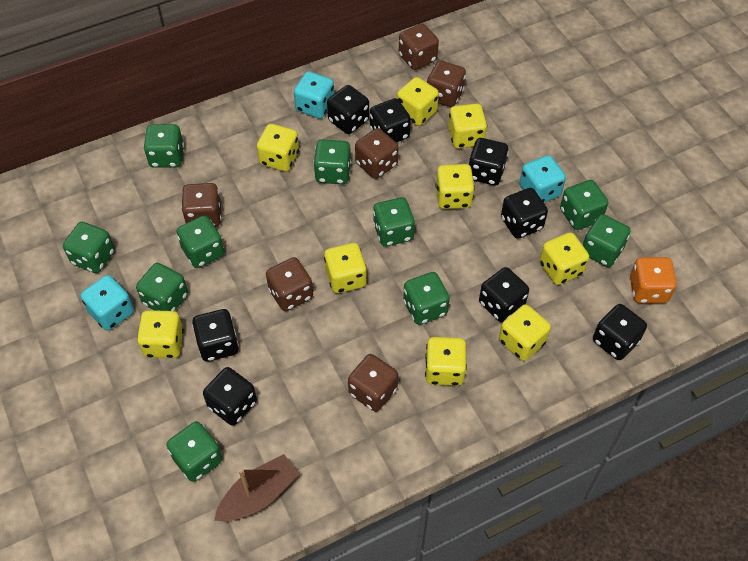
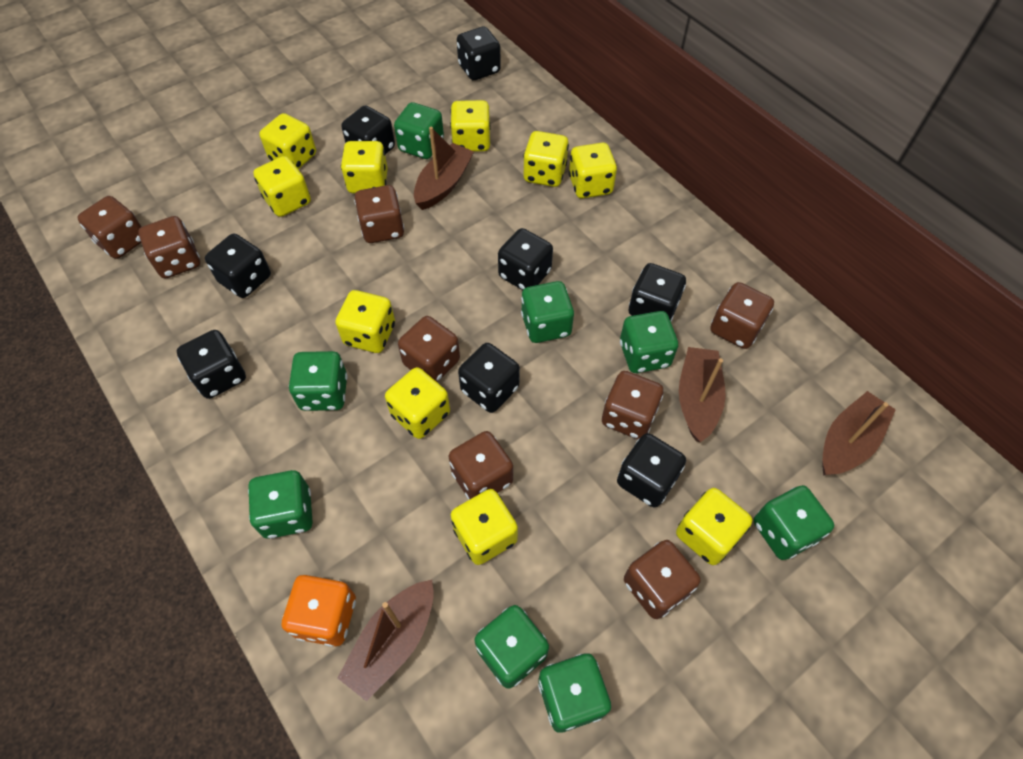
brown boat: 1 -> 4
brown dice: 6 -> 8
green dice: 10 -> 8
turquoise dice: 3 -> 0
yellow dice: 9 -> 10

